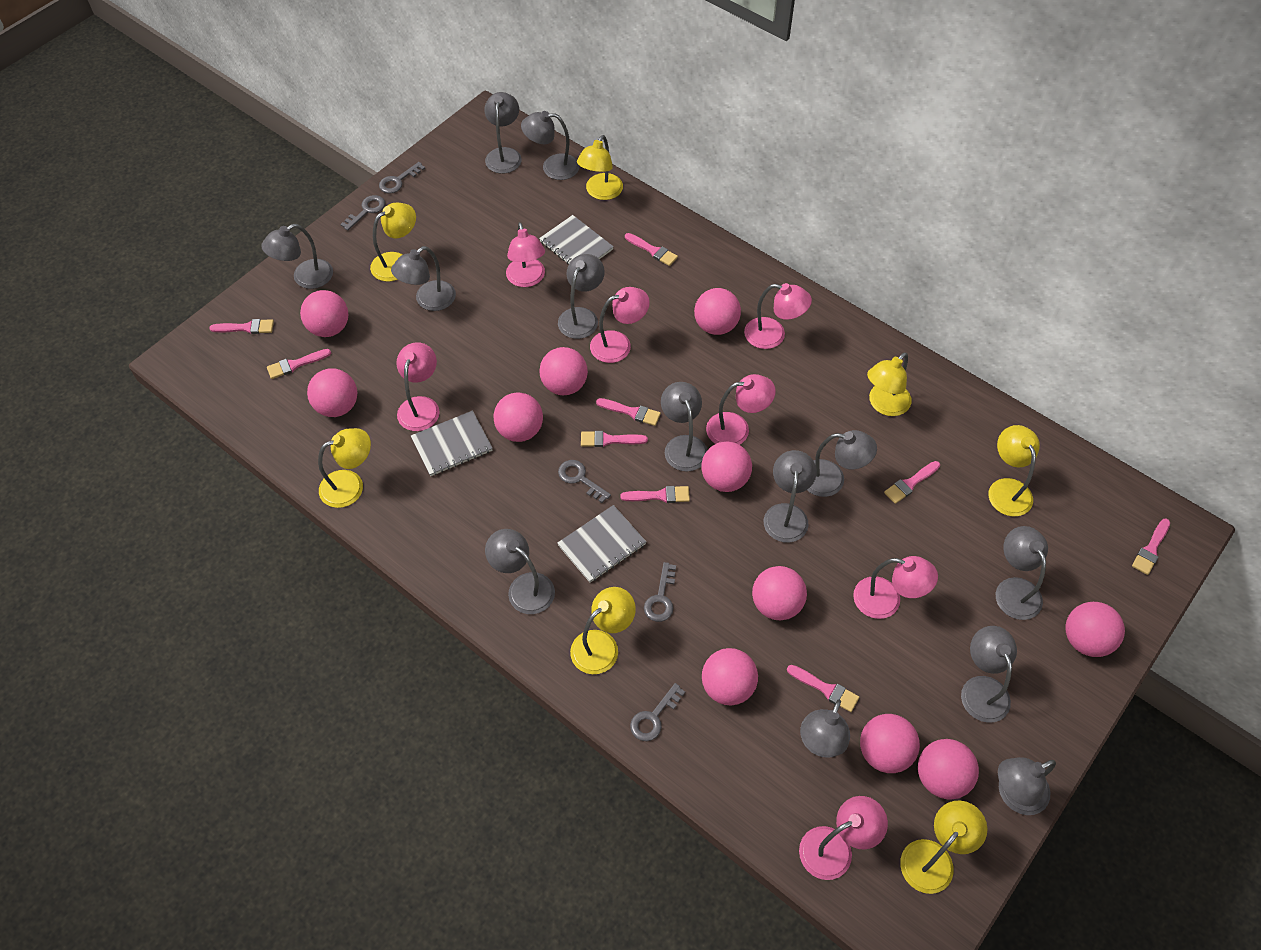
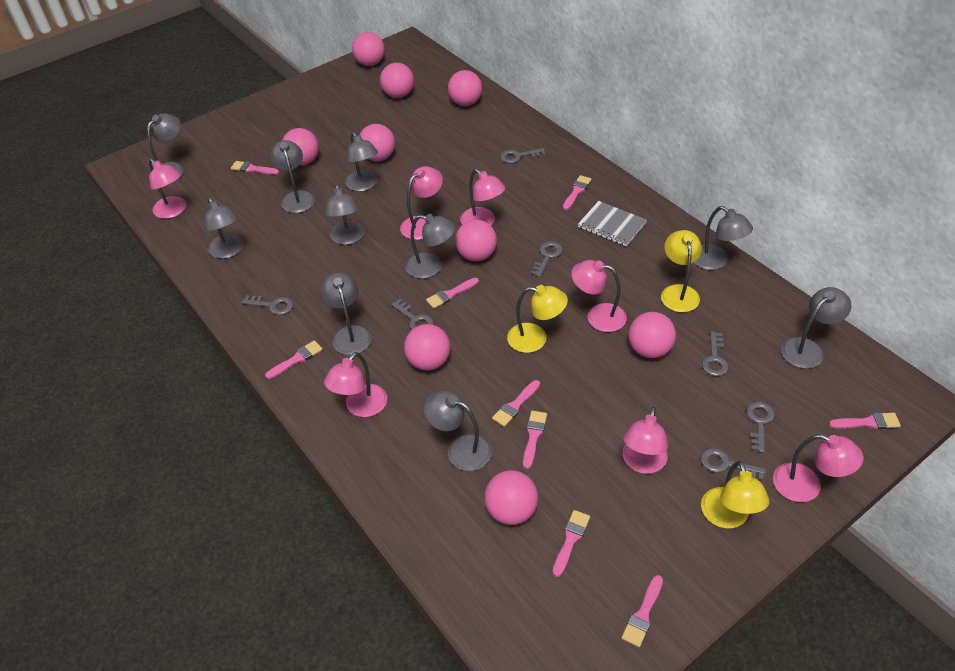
grey key: 5 -> 7
grey lamp: 13 -> 10
grey notebook: 3 -> 1
pink ball: 11 -> 9
yellow lamp: 7 -> 3

